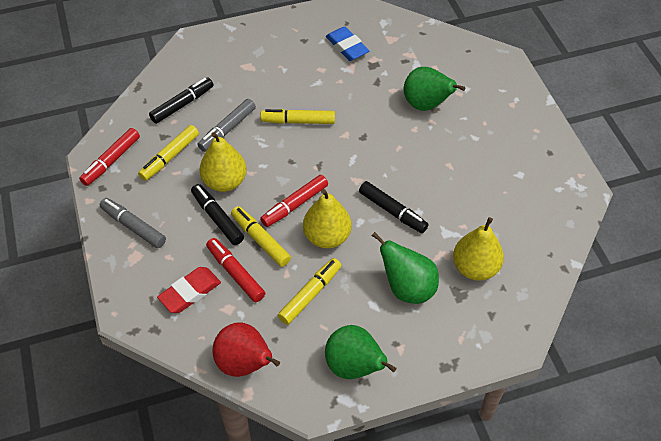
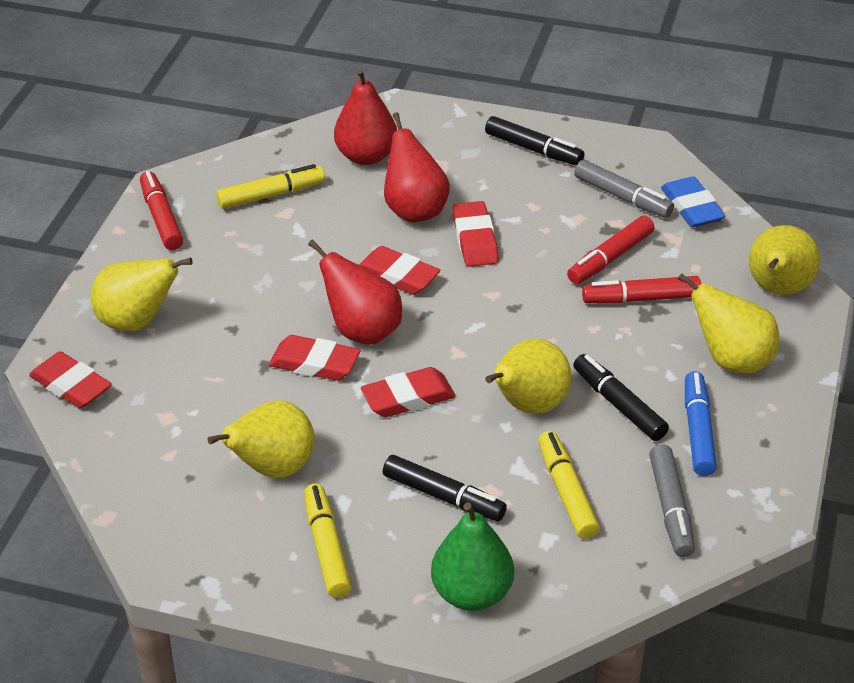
blue marker: 0 -> 1
green pear: 3 -> 1
red eraser: 1 -> 5
red pear: 1 -> 3
yellow marker: 4 -> 3
yellow pear: 3 -> 5

